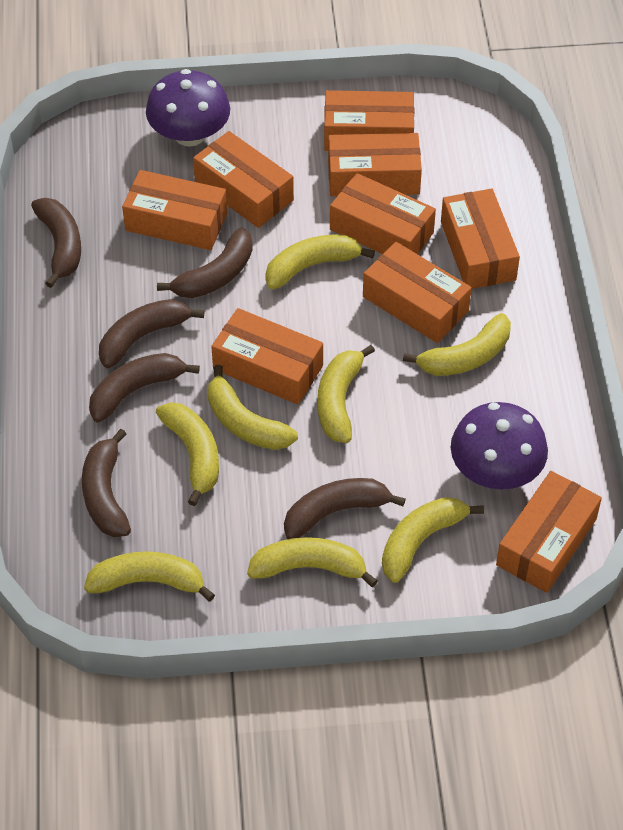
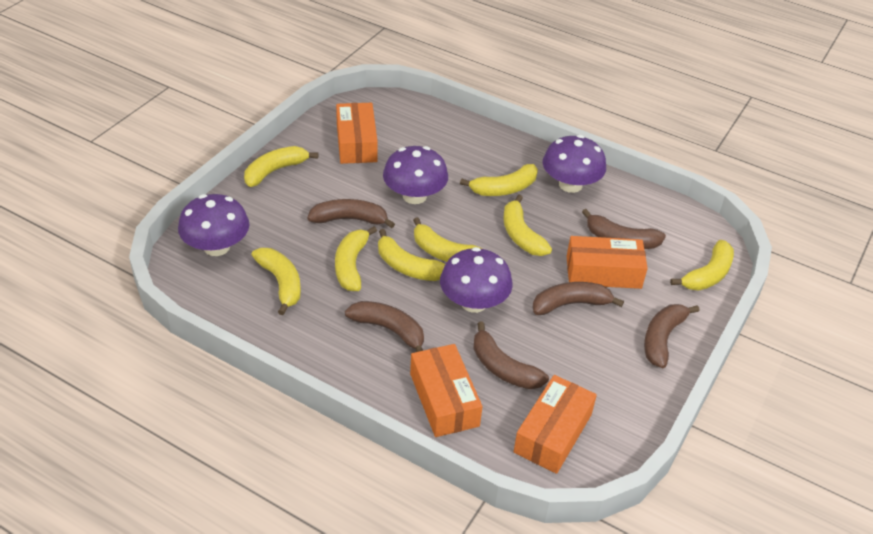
orange box: 9 -> 4
purple mushroom: 2 -> 4

